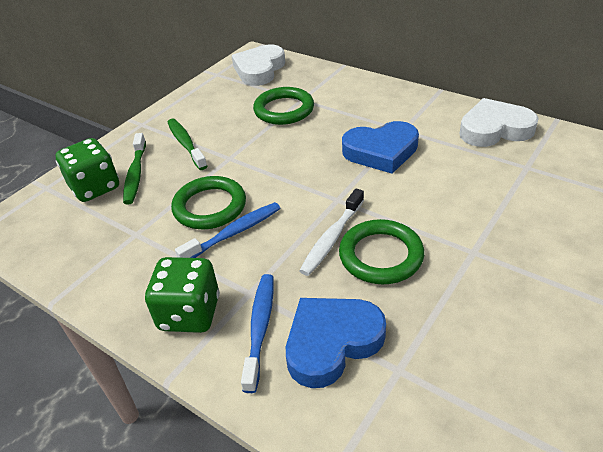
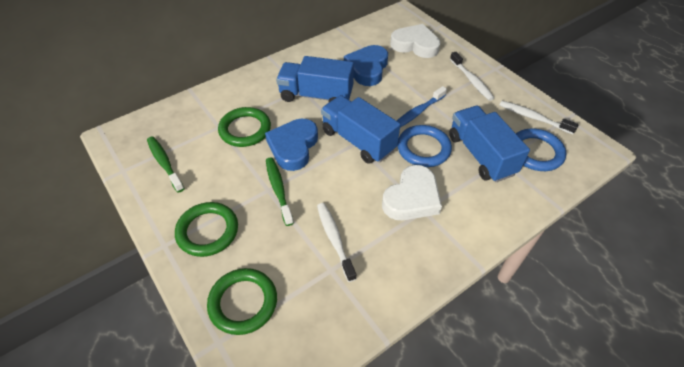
blue ring: 0 -> 2
blue toothbrush: 2 -> 1
blue truck: 0 -> 3
green dice: 2 -> 0
white toothbrush: 1 -> 3

